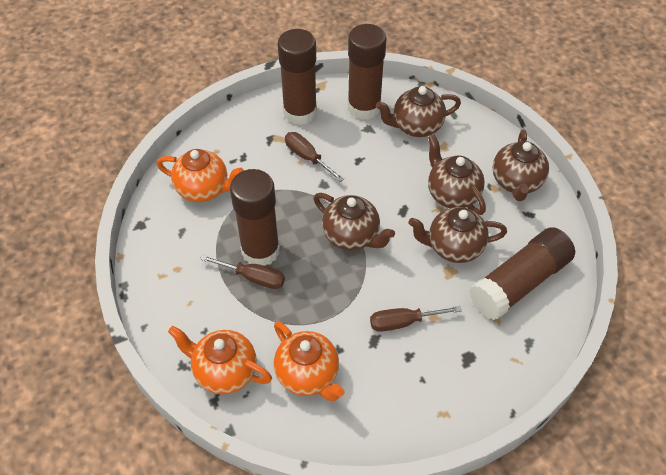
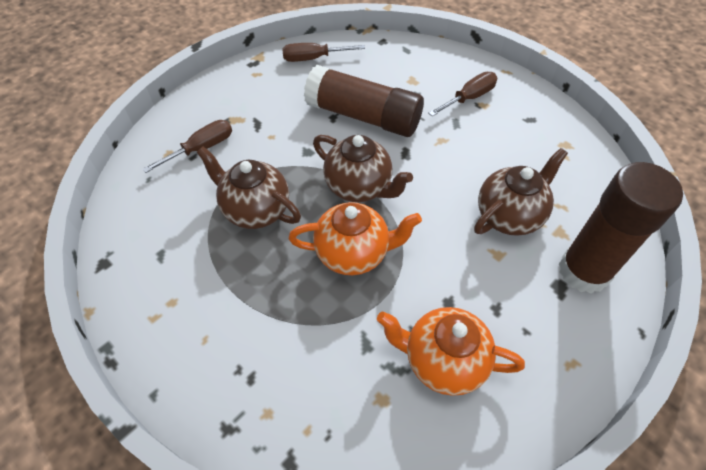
brown glue stick: 4 -> 2
brown teapot: 5 -> 3
orange teapot: 3 -> 2

